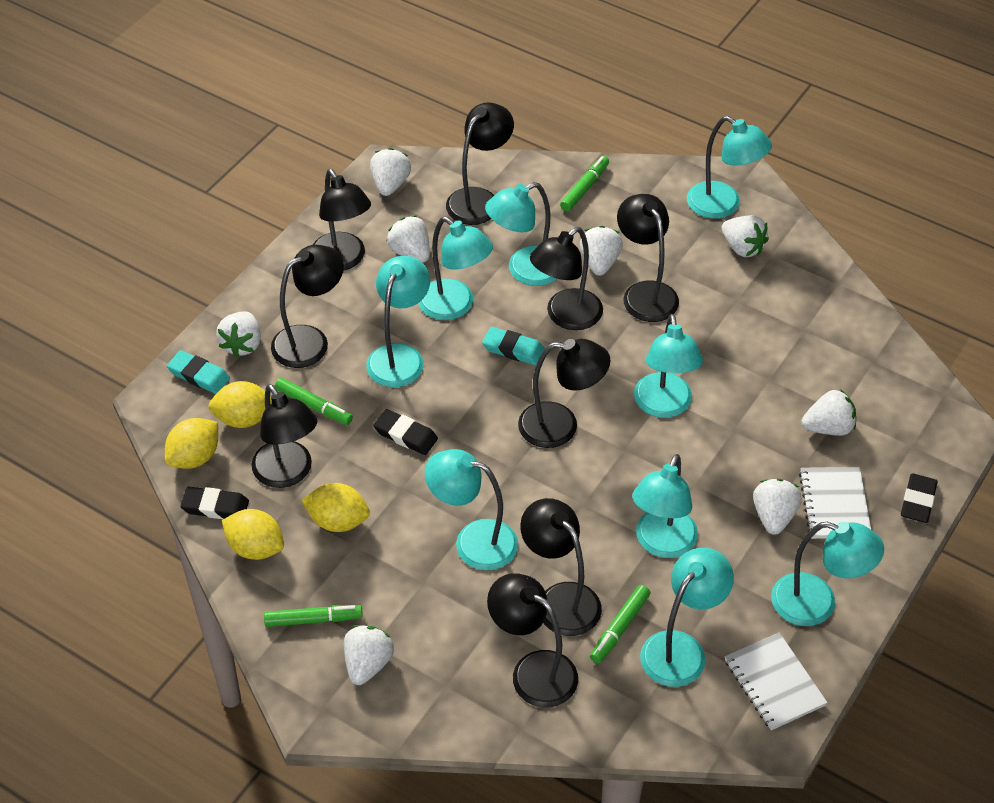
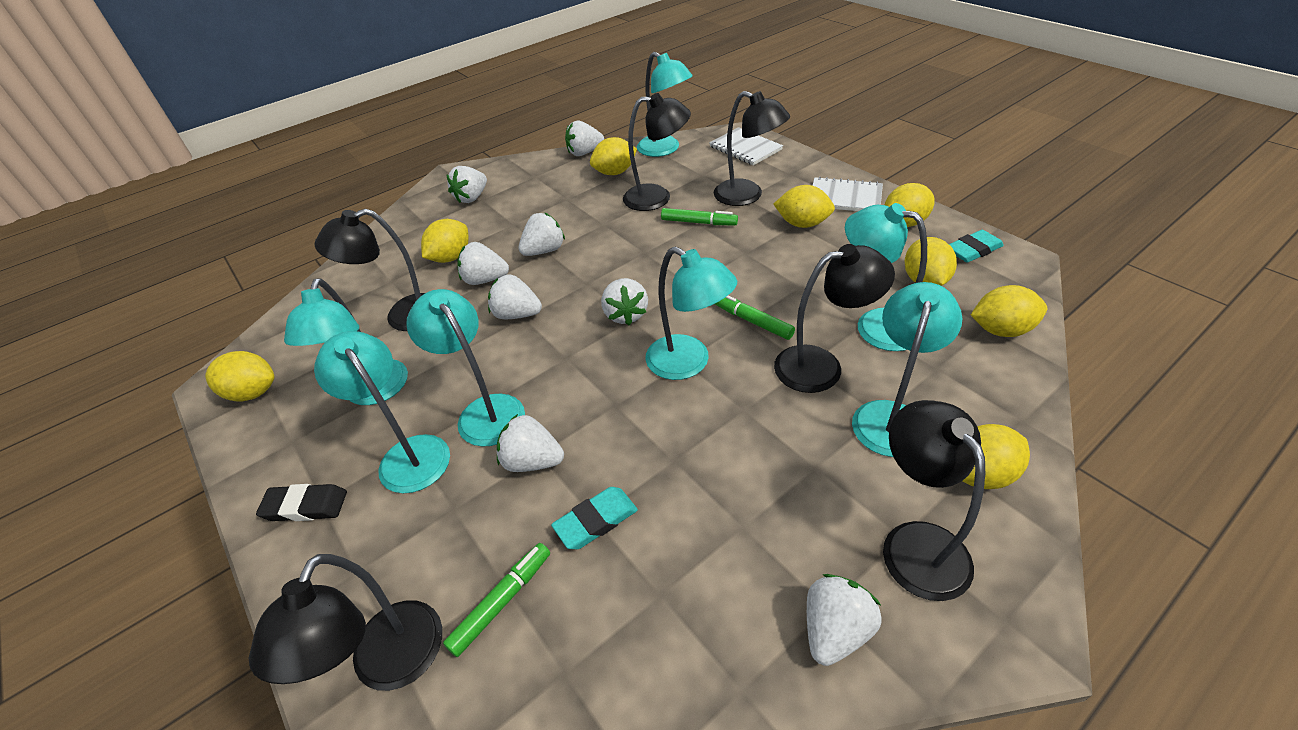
black eraser: 3 -> 1
black lamp: 9 -> 6
green marker: 4 -> 3
turquoise lamp: 9 -> 7
yellow lemon: 4 -> 8

